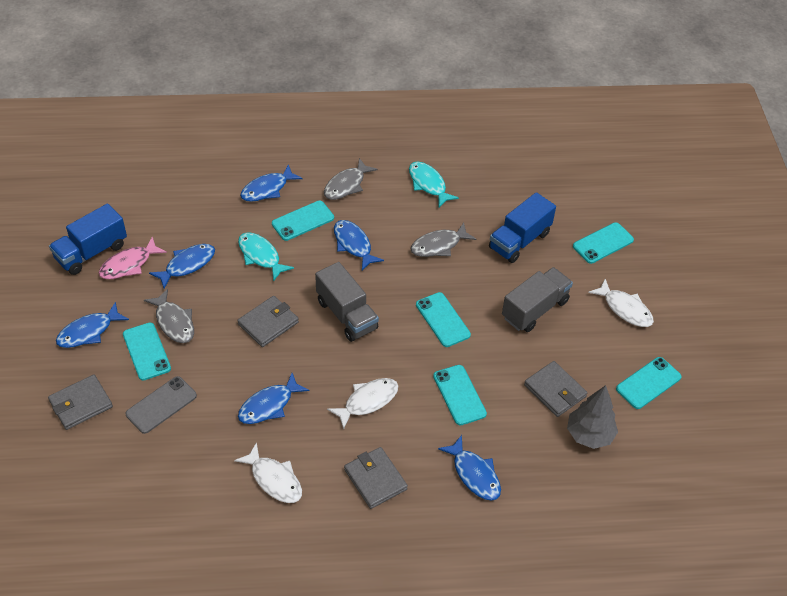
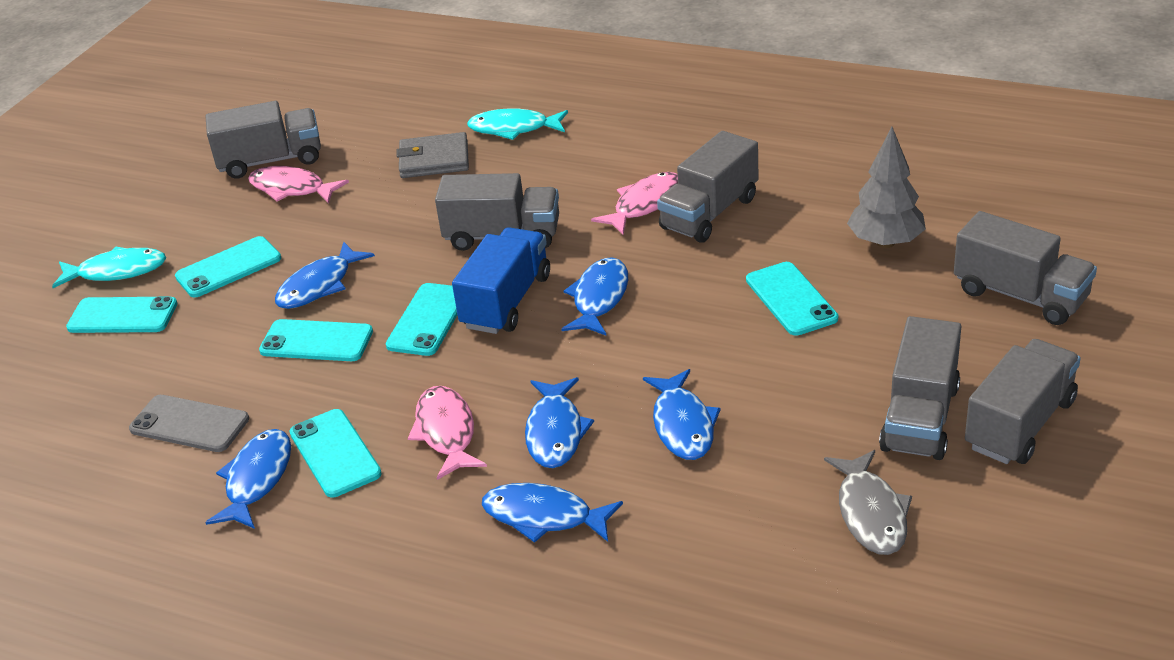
blue truck: 2 -> 1
grey fish: 3 -> 1
grey truck: 2 -> 6
grey wallet: 4 -> 1
pink fish: 1 -> 3
white fish: 3 -> 0

